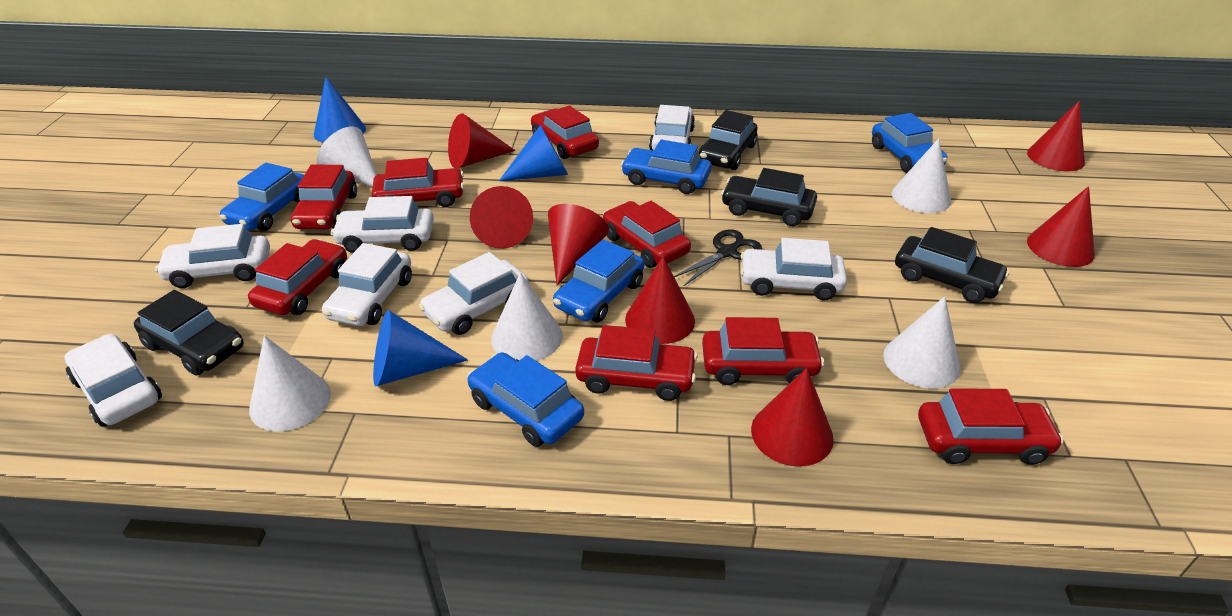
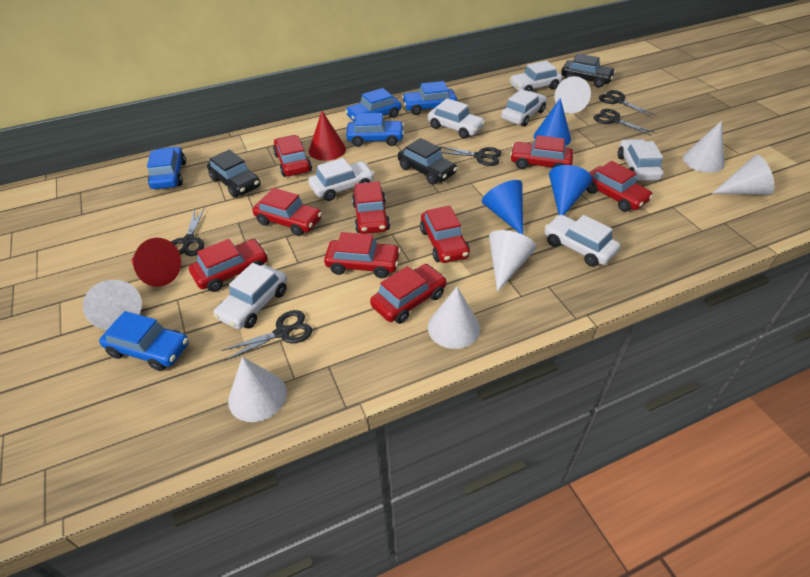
black car: 4 -> 3
black scissors: 1 -> 5
red car: 8 -> 9
red cone: 7 -> 2
white cone: 5 -> 7

